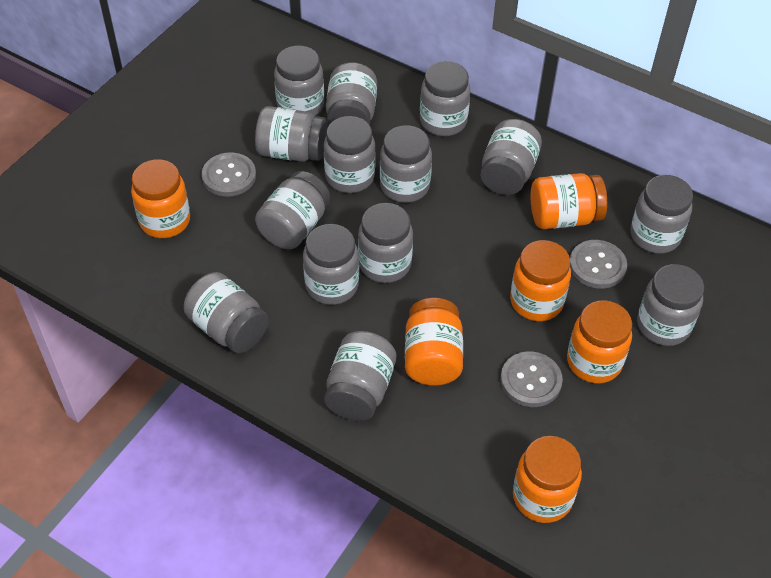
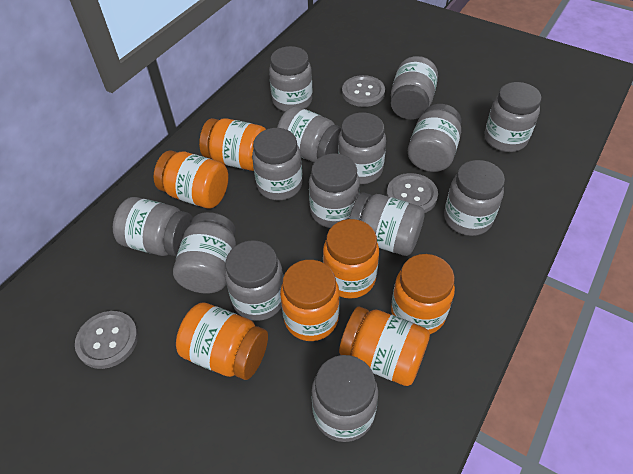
orange jar: 6 -> 7

